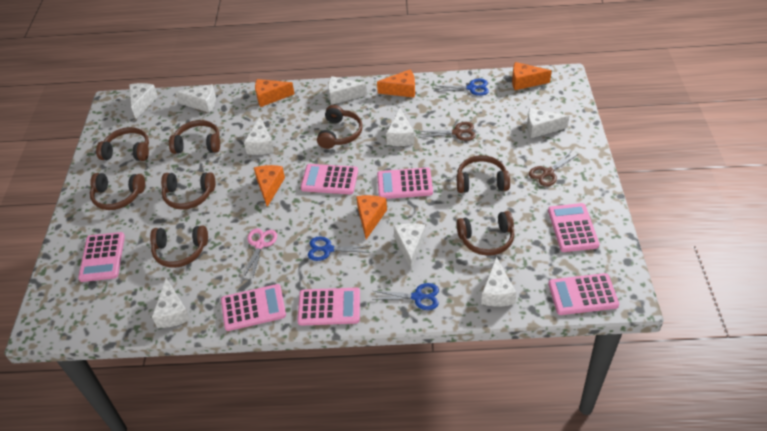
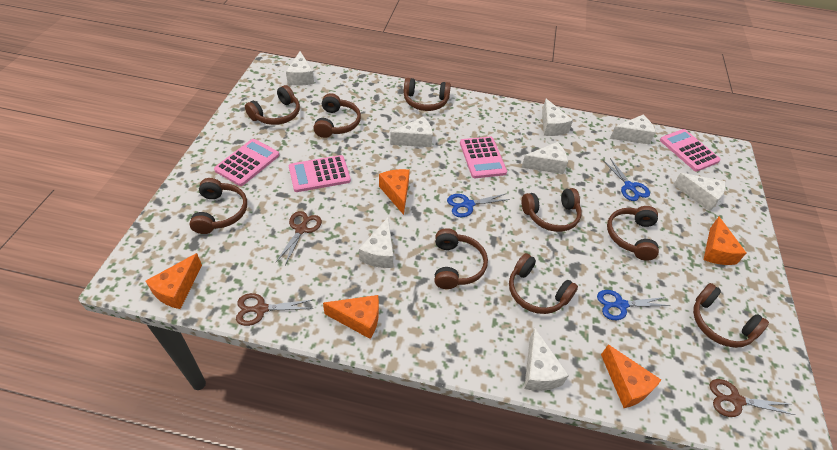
brown headphones: 8 -> 9
brown scissors: 2 -> 3
pink calculator: 7 -> 4
pink scissors: 1 -> 0
white cheese: 9 -> 8

